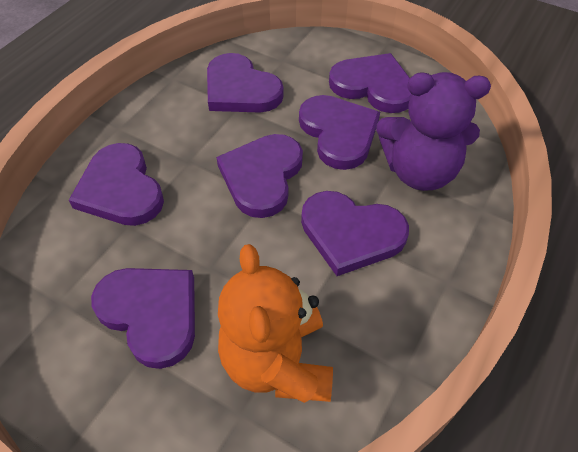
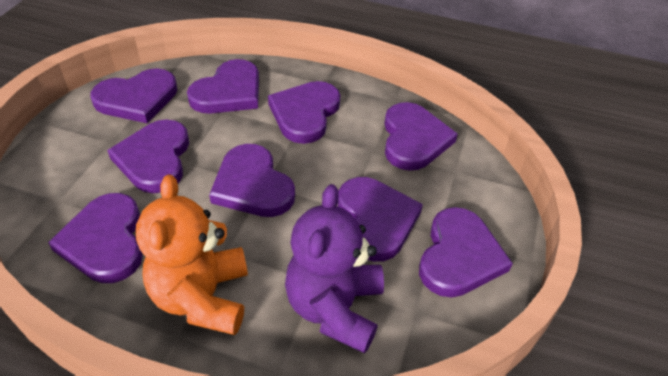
purple heart: 7 -> 9

